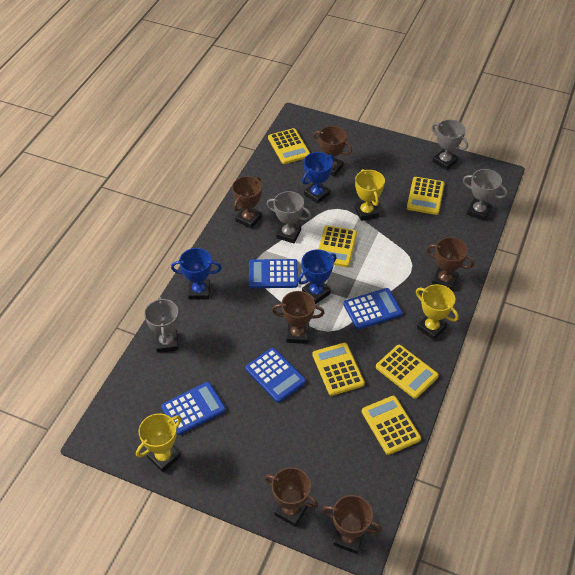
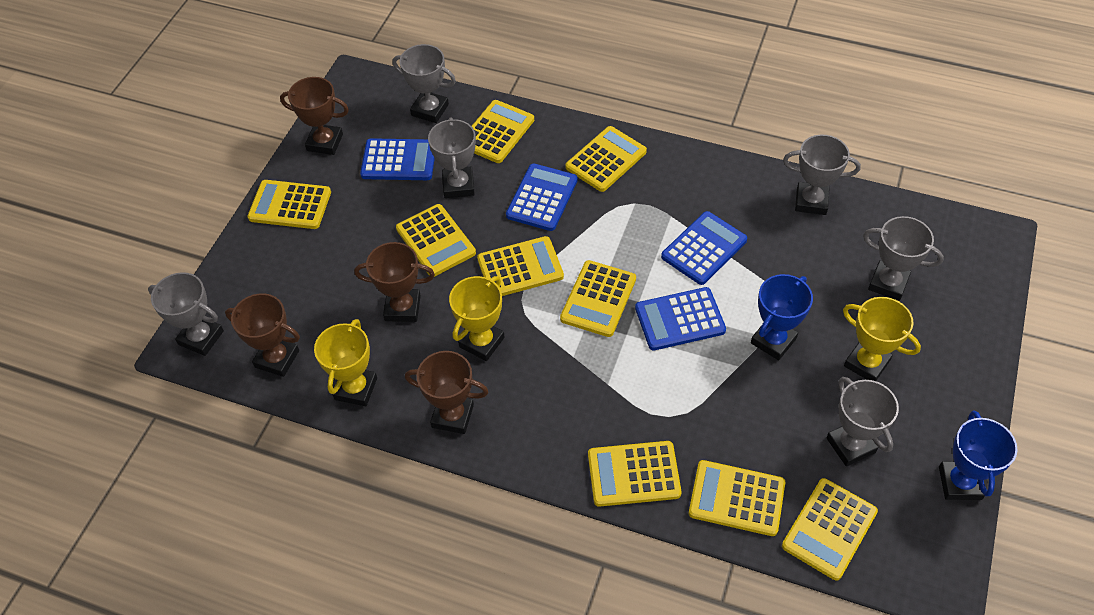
blue trophy: 3 -> 2
brown trophy: 6 -> 4
grey trophy: 4 -> 6
yellow calculator: 6 -> 9

